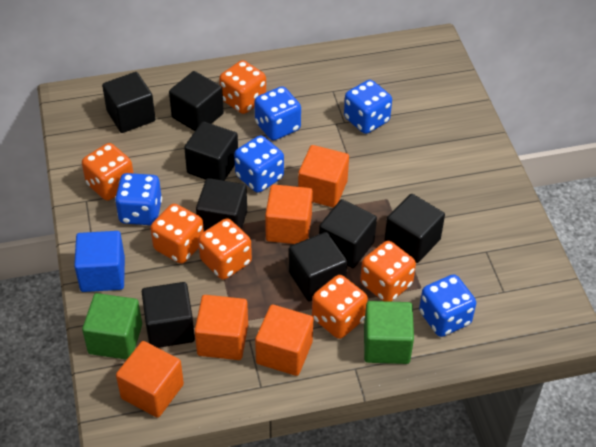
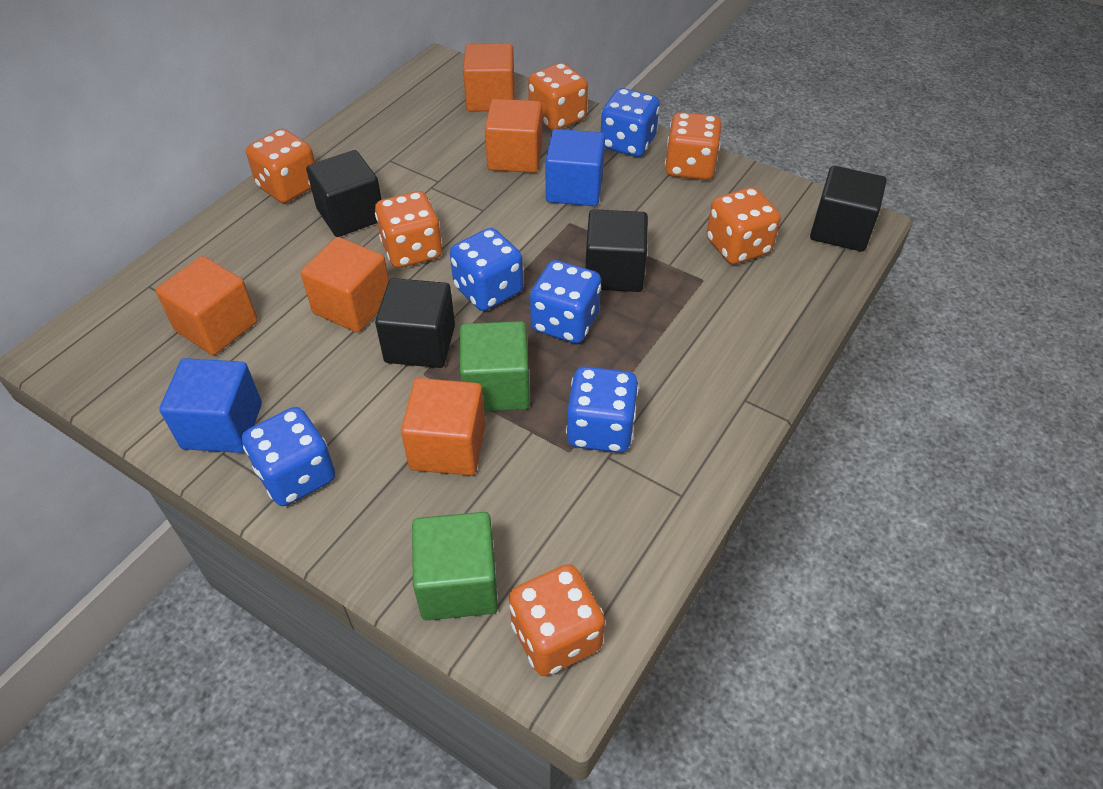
black cube: 8 -> 4
blue cube: 1 -> 2

